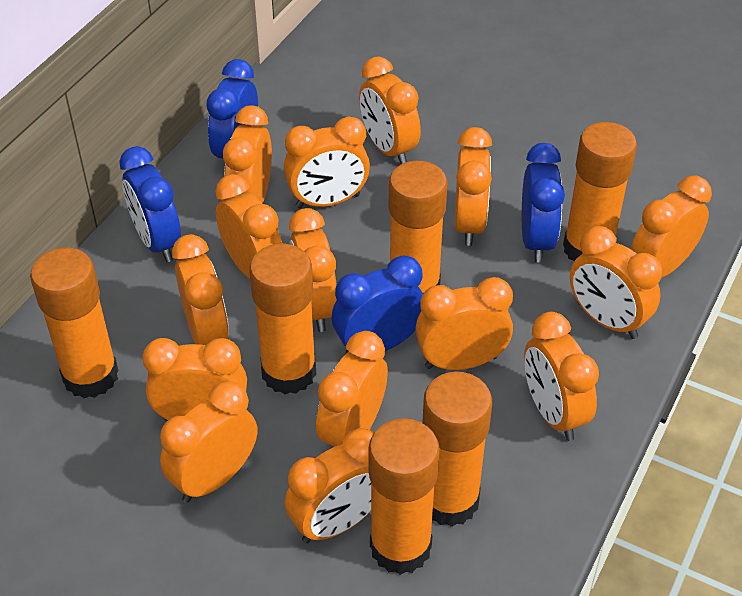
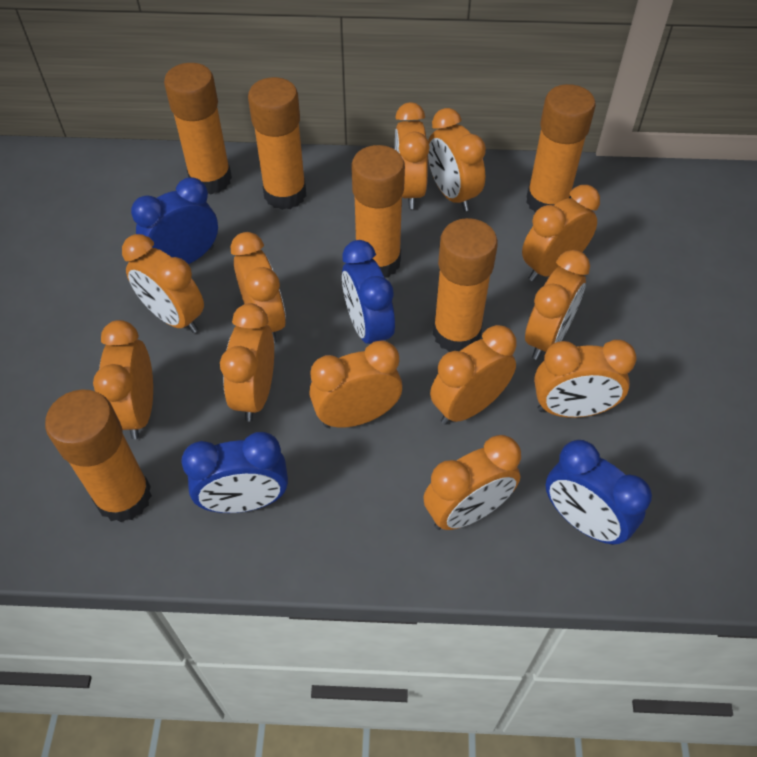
orange clock: 15 -> 12

